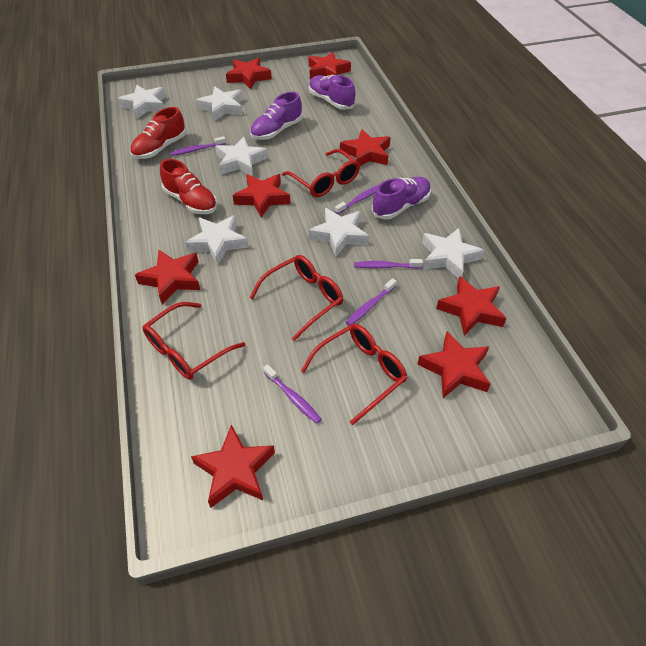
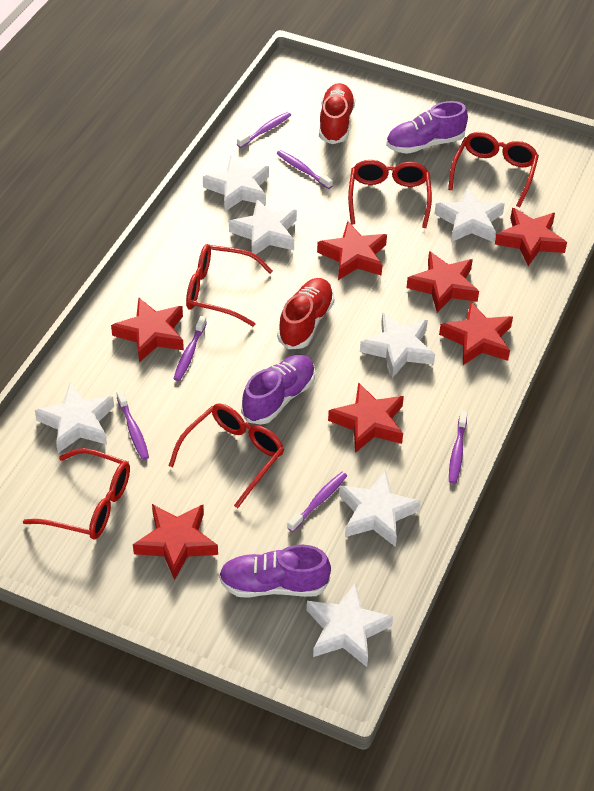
purple toothbrush: 5 -> 6
red glasses: 4 -> 5
red star: 8 -> 7
white star: 6 -> 7

